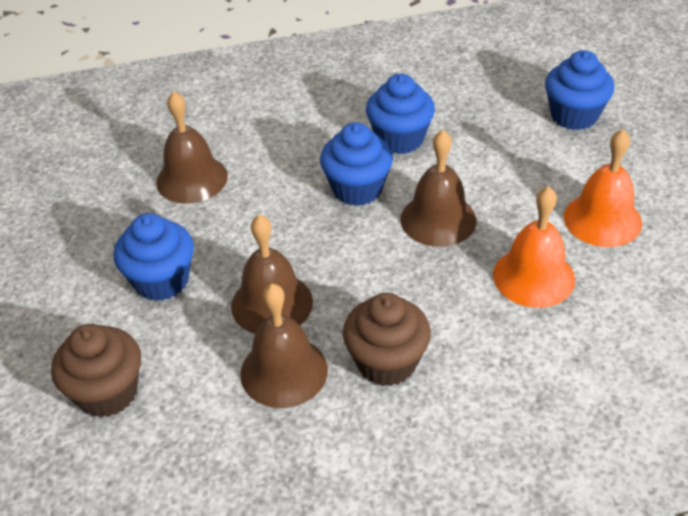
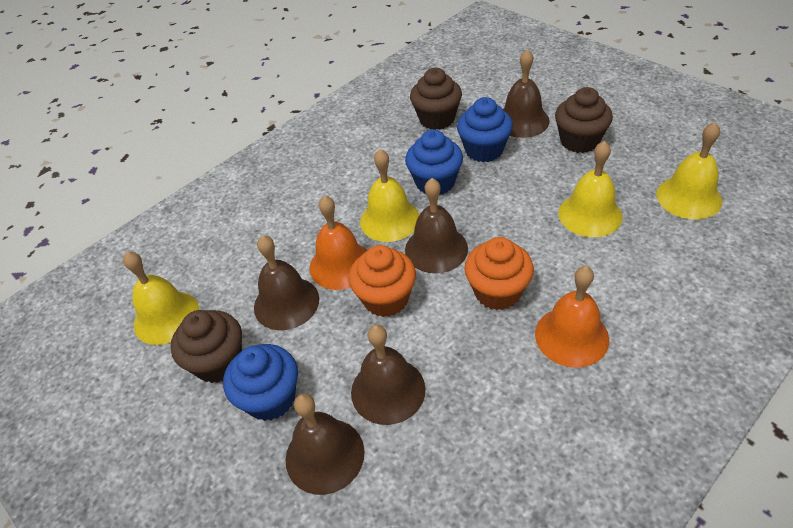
blue cupcake: 4 -> 3
brown bell: 4 -> 5
brown cupcake: 2 -> 3
orange cupcake: 0 -> 2
yellow bell: 0 -> 4

